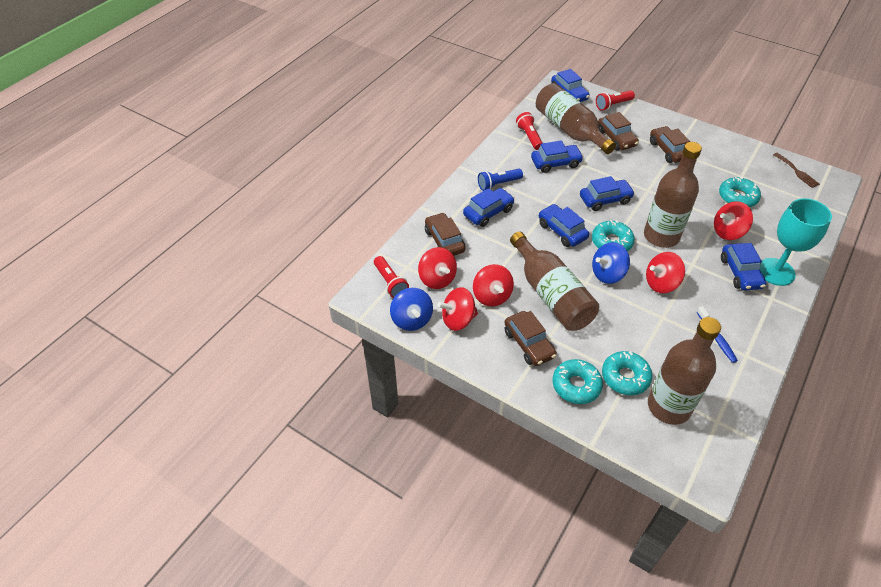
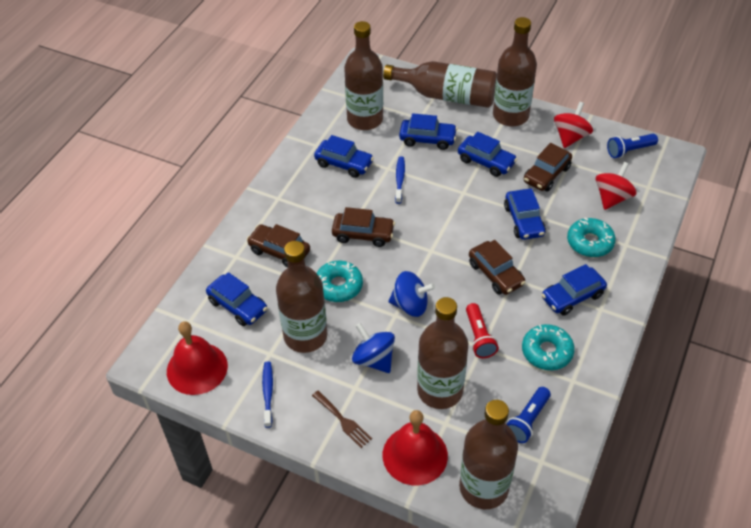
blue flashlight: 1 -> 2
blue toothbrush: 1 -> 2
brown bottle: 4 -> 6
red bell: 0 -> 2
red flashlight: 3 -> 1
red spinning top: 5 -> 2
turquoise donut: 4 -> 3
turquoise goblet: 1 -> 0

